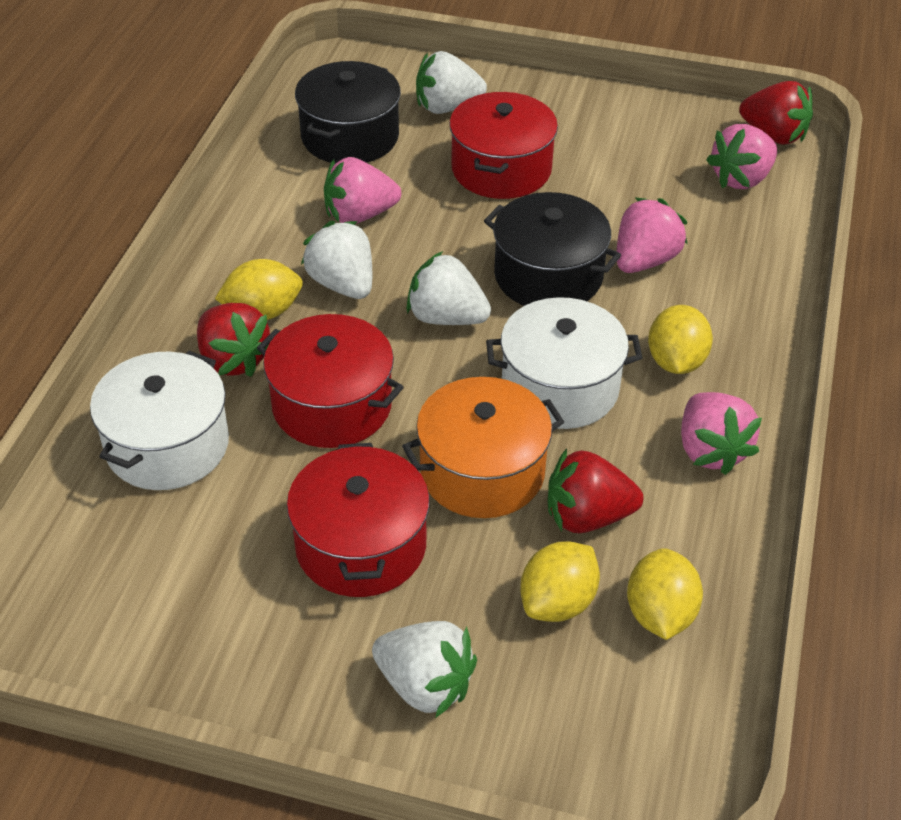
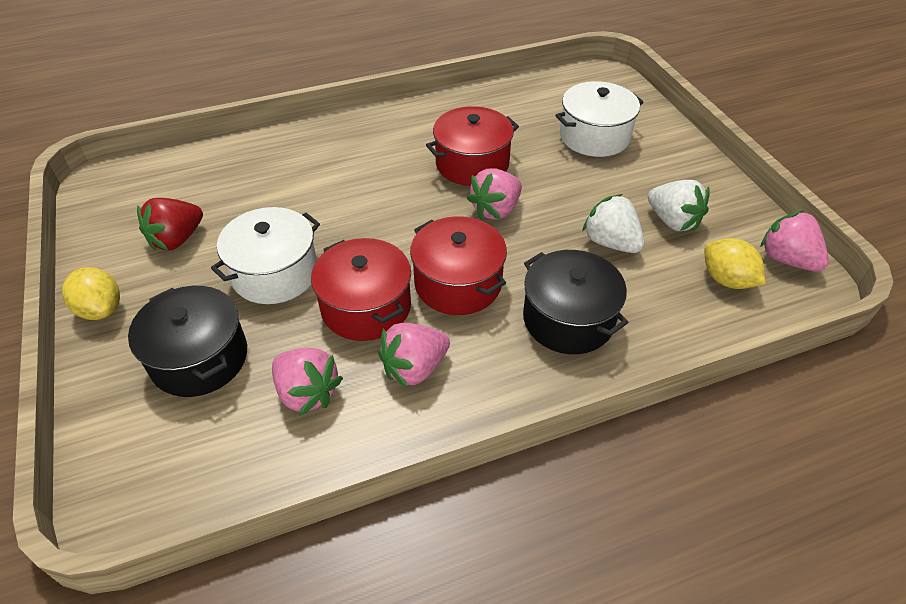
orange pot: 1 -> 0
red strawberry: 3 -> 1
white strawberry: 4 -> 2
yellow lemon: 4 -> 2

